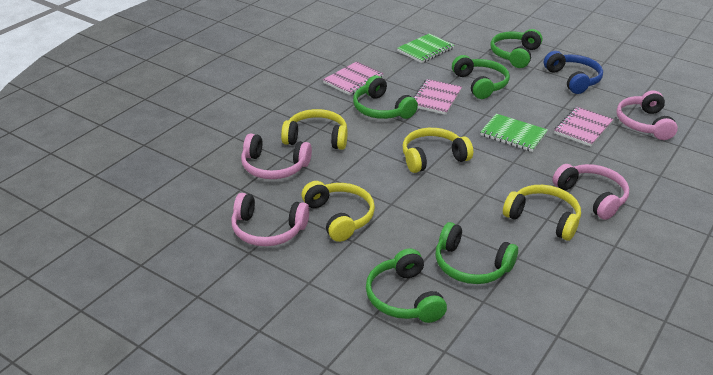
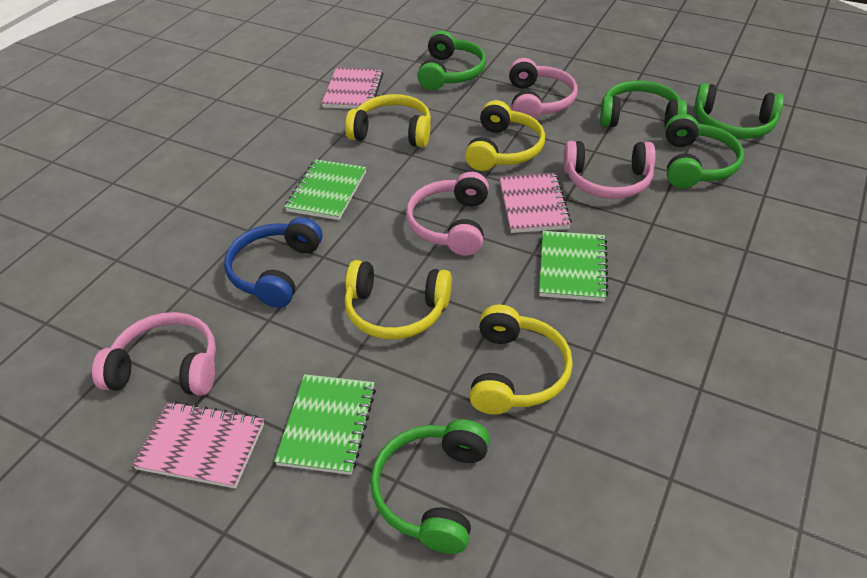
green notebook: 2 -> 3

